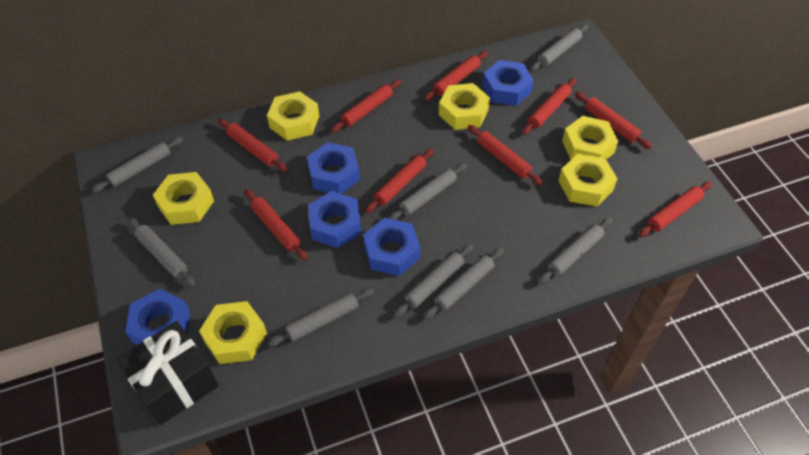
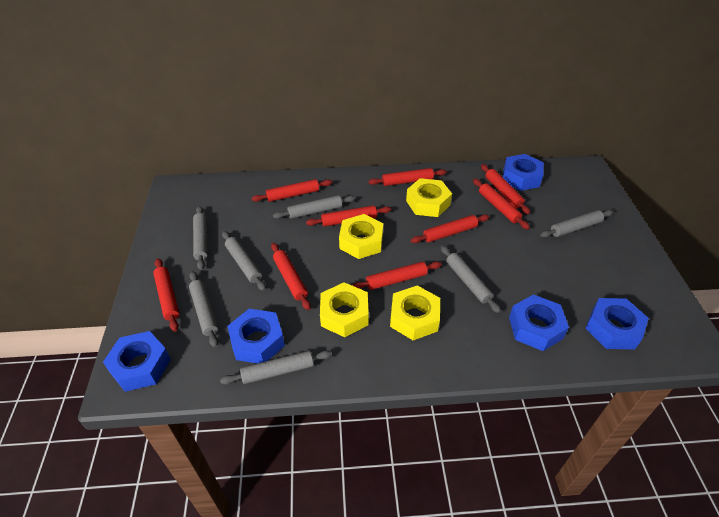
black gift: 1 -> 0
grey rolling pin: 8 -> 7
yellow nut: 6 -> 4

